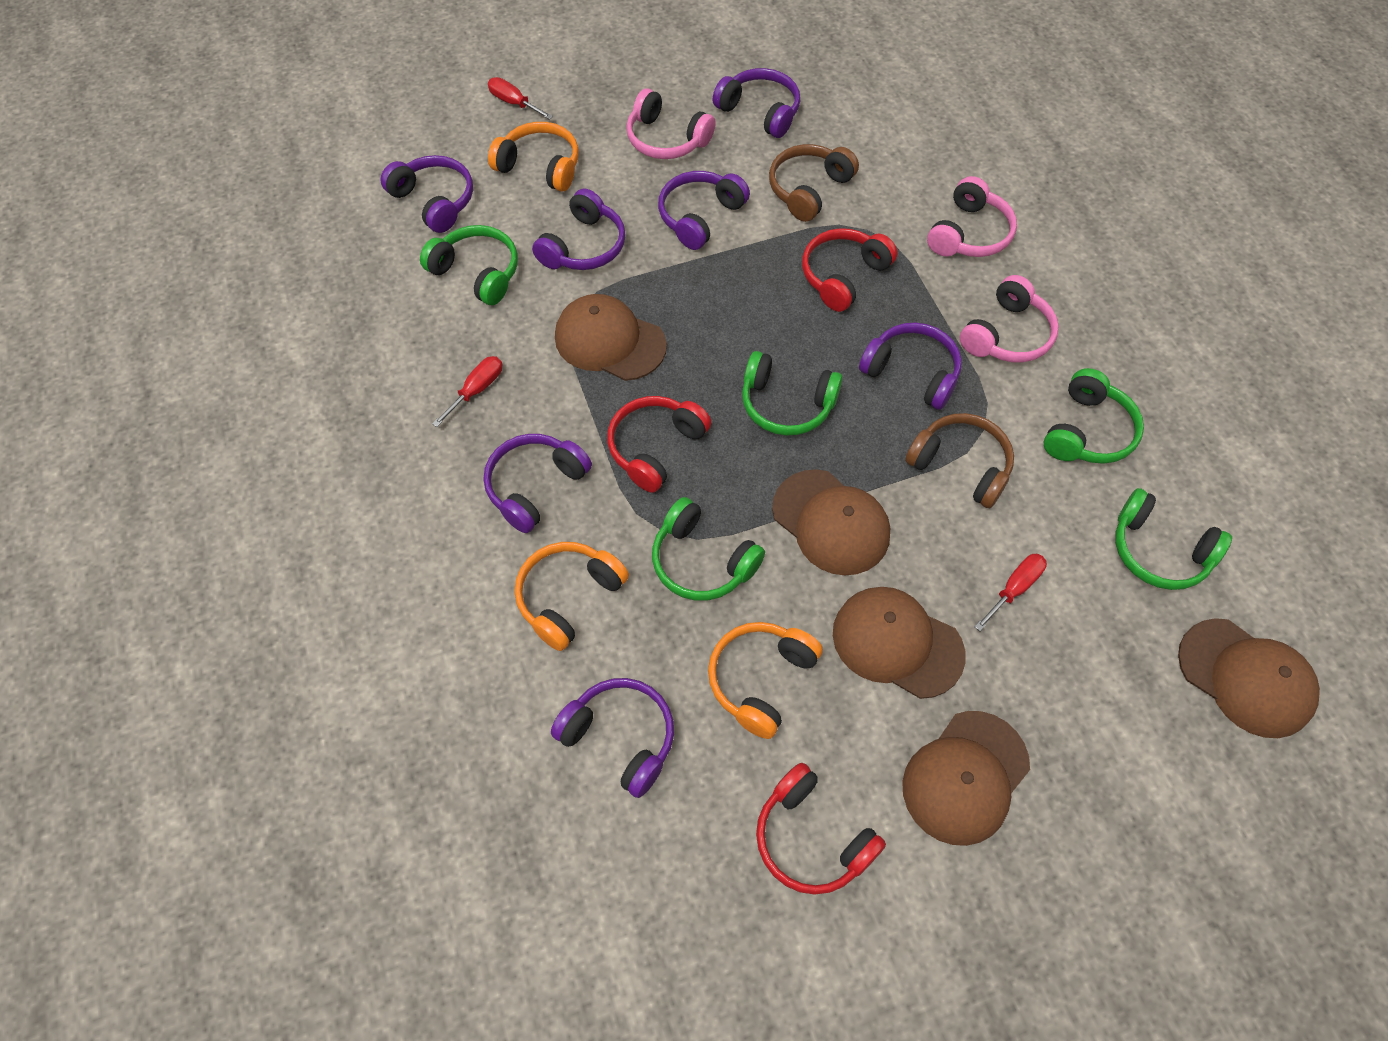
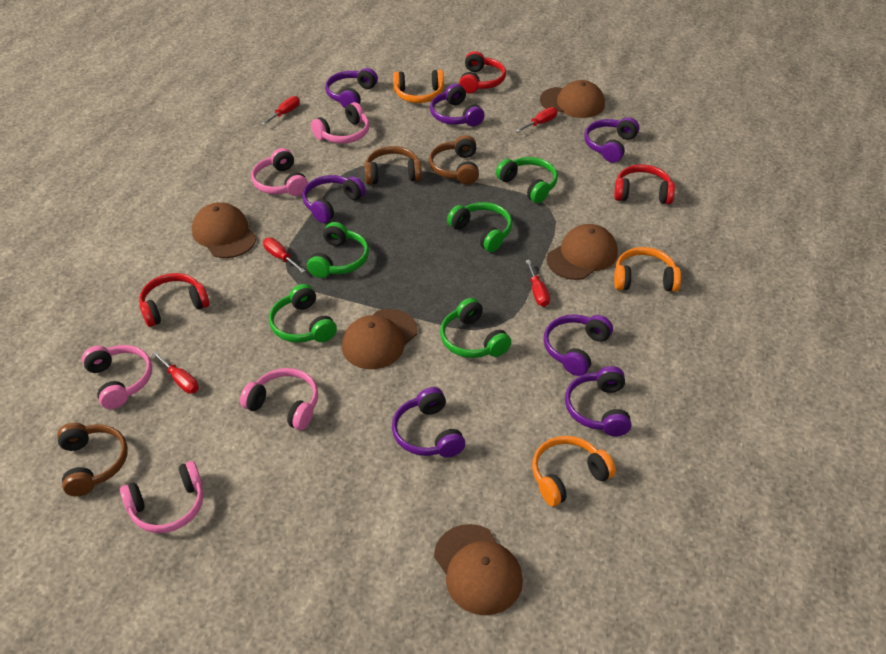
brown headphones: 2 -> 3
pink headphones: 3 -> 5
red screwdriver: 3 -> 5

